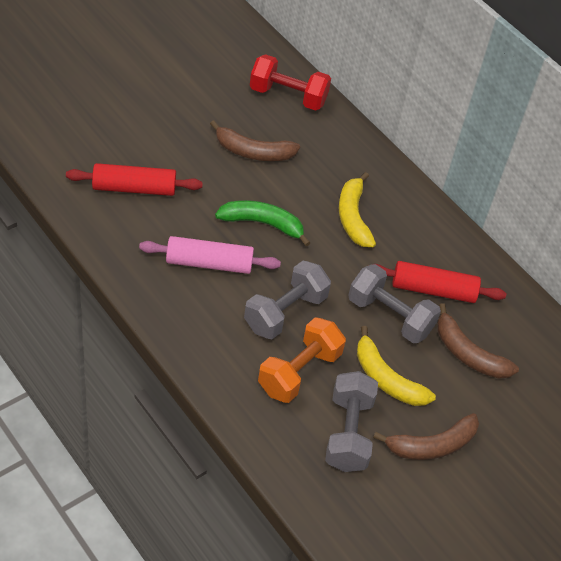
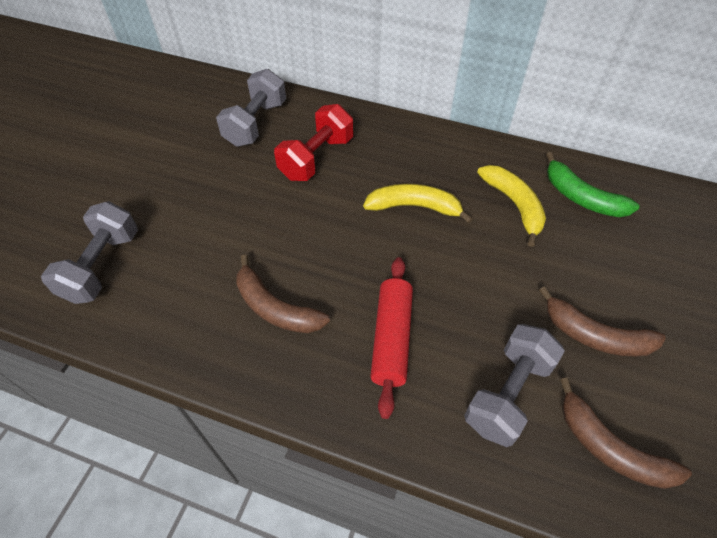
orange dumbbell: 1 -> 0
pink rolling pin: 1 -> 0
red rolling pin: 2 -> 1

